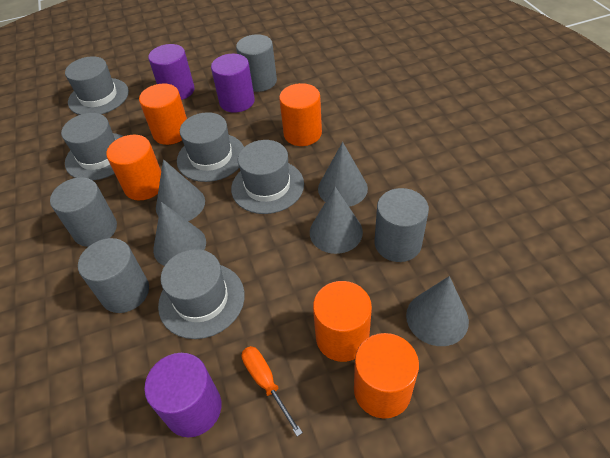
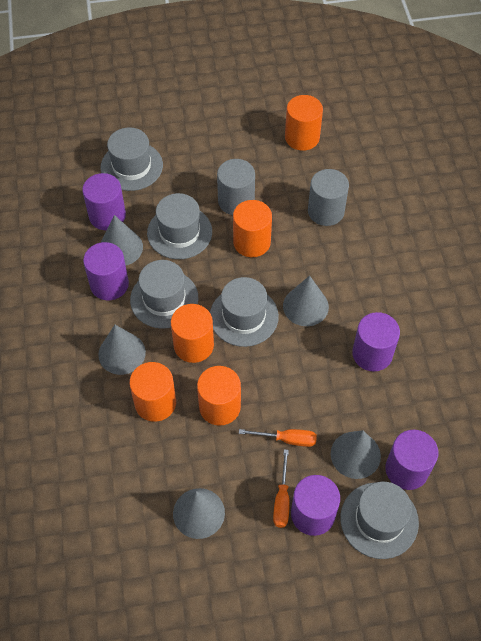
grey cylinder: 4 -> 2
orange screwdriver: 1 -> 2
purple cylinder: 3 -> 5

